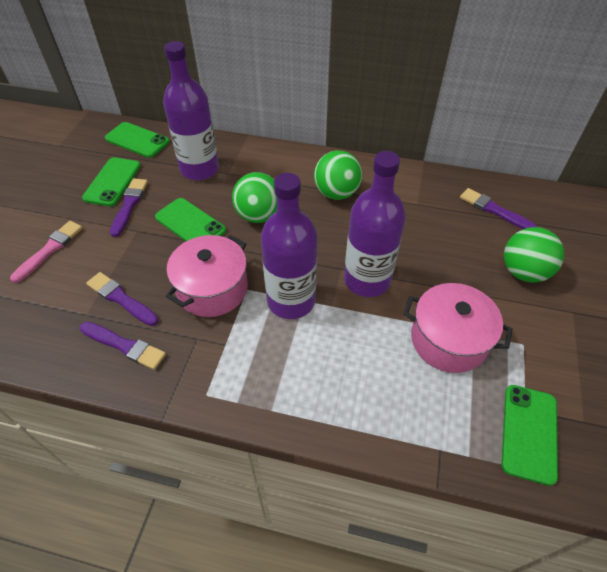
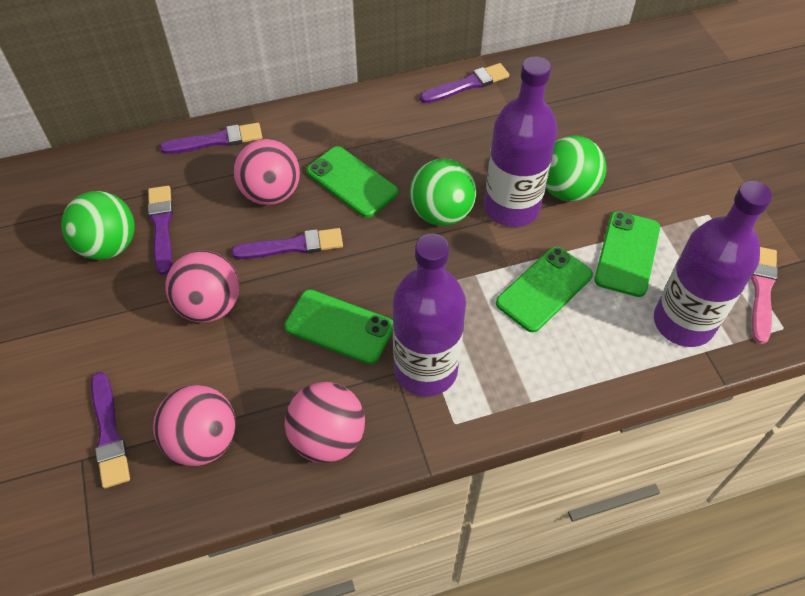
pink ball: 0 -> 4
pink pot: 2 -> 0
purple brush: 4 -> 5

